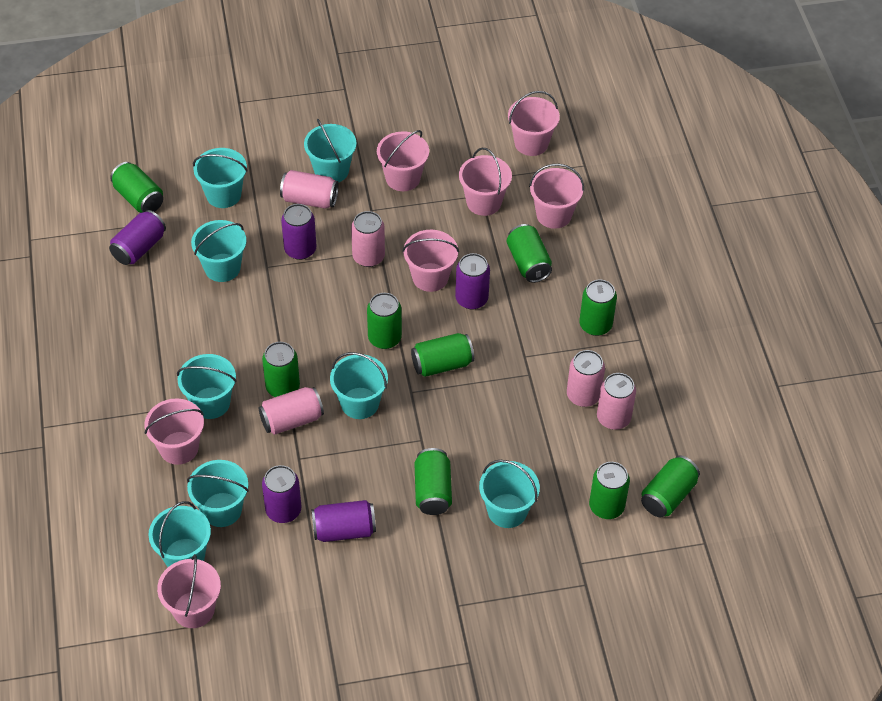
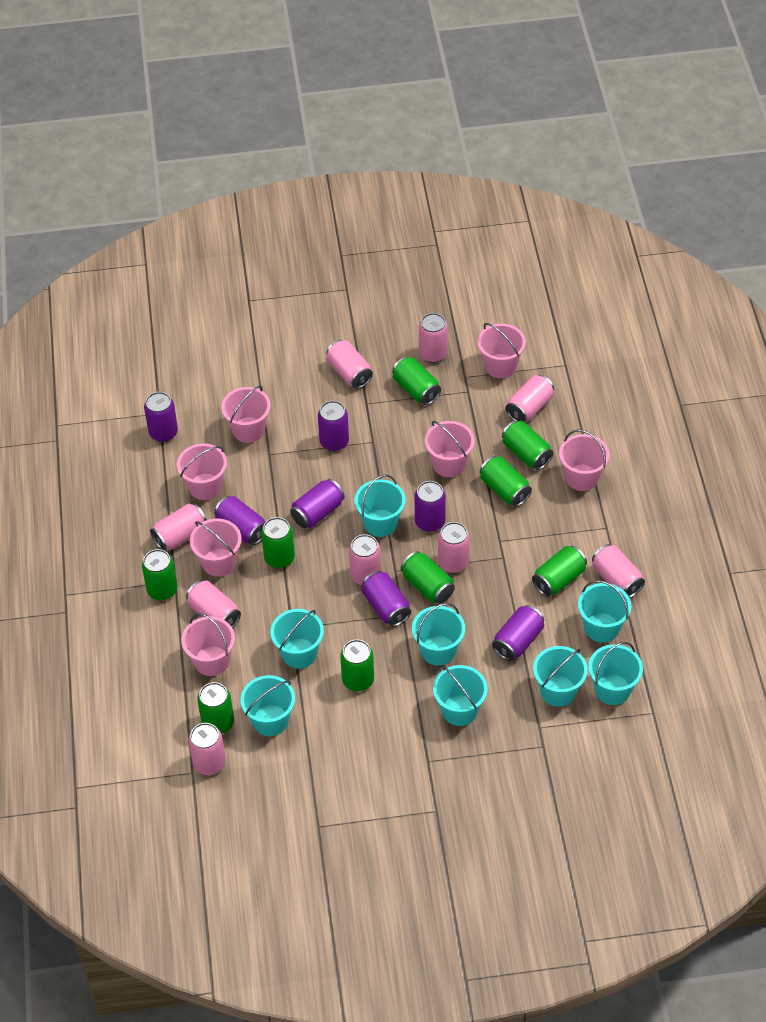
pink can: 5 -> 9
purple can: 5 -> 7

